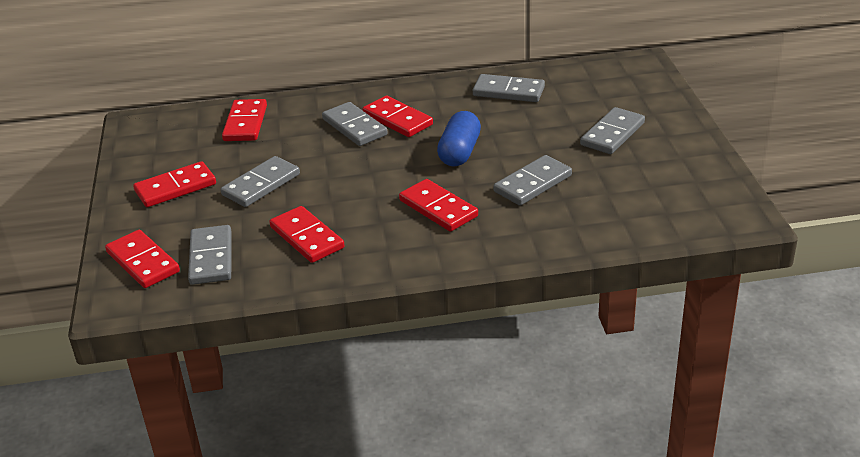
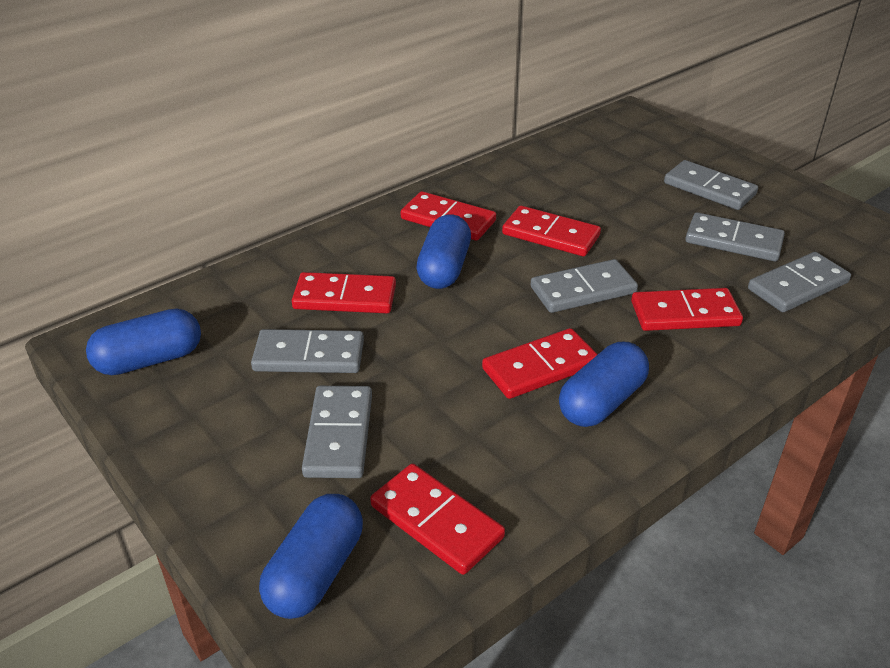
blue capsule: 1 -> 4

